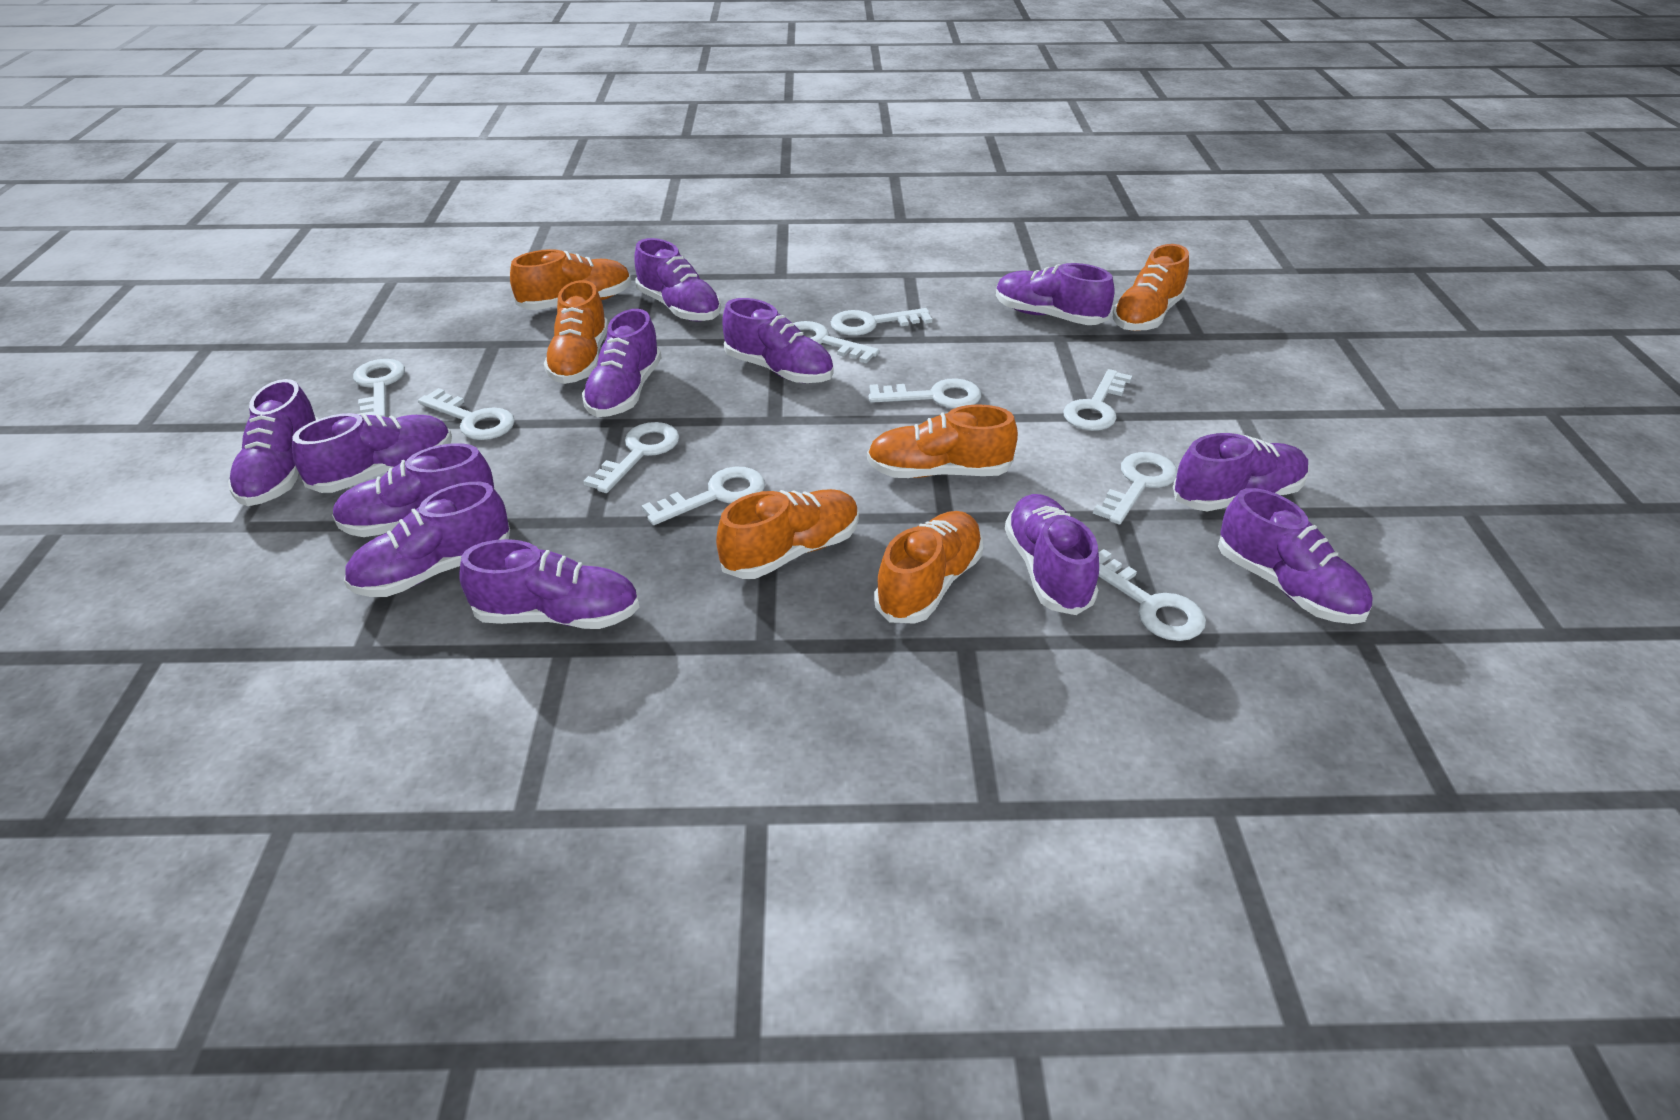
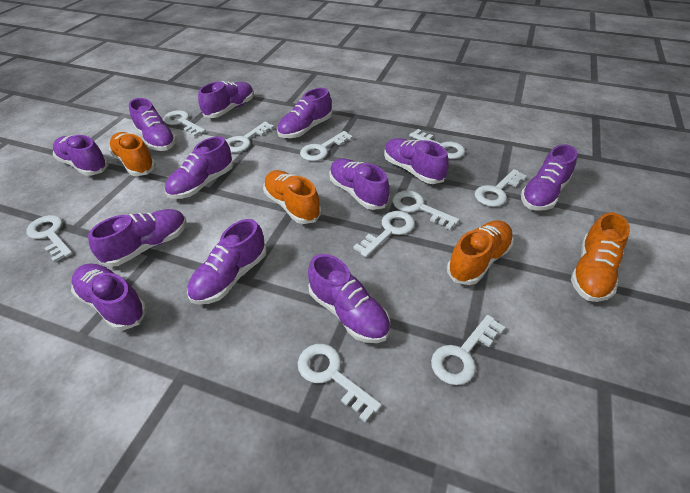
orange shoe: 6 -> 4

